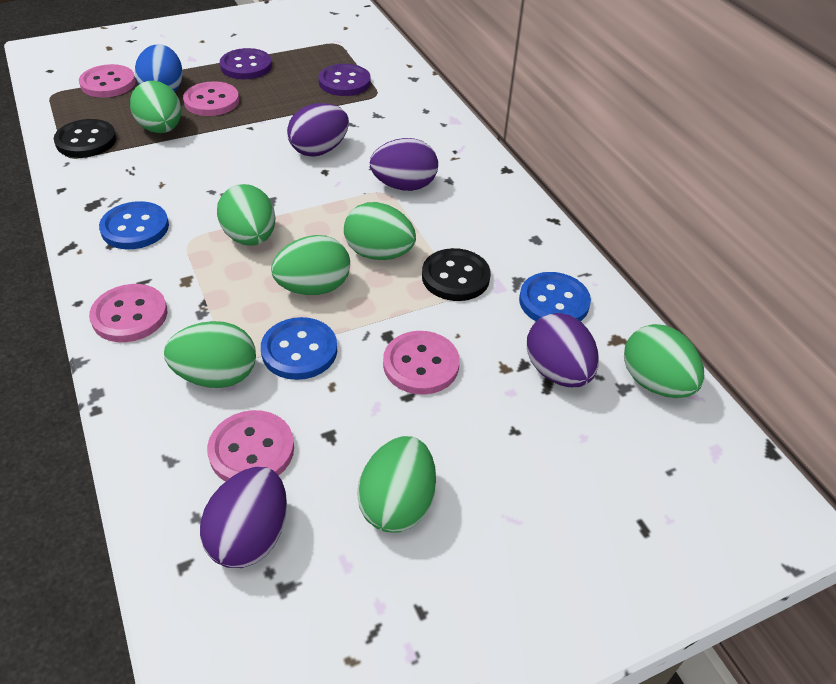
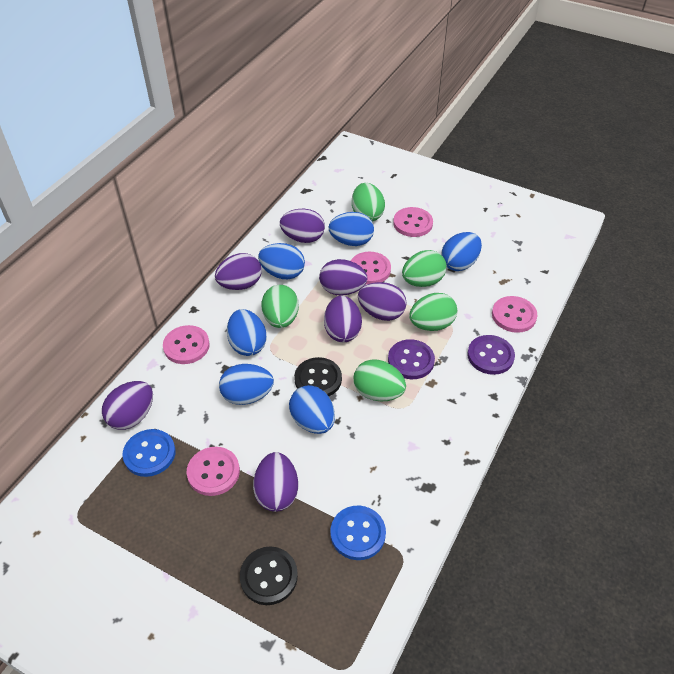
blue button: 3 -> 2
blue egg: 1 -> 6
green egg: 7 -> 5
purple egg: 4 -> 7

